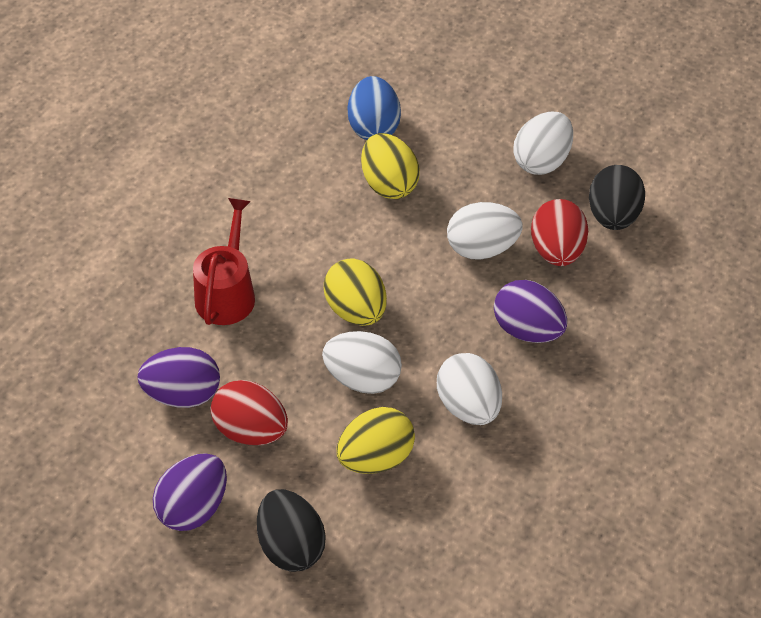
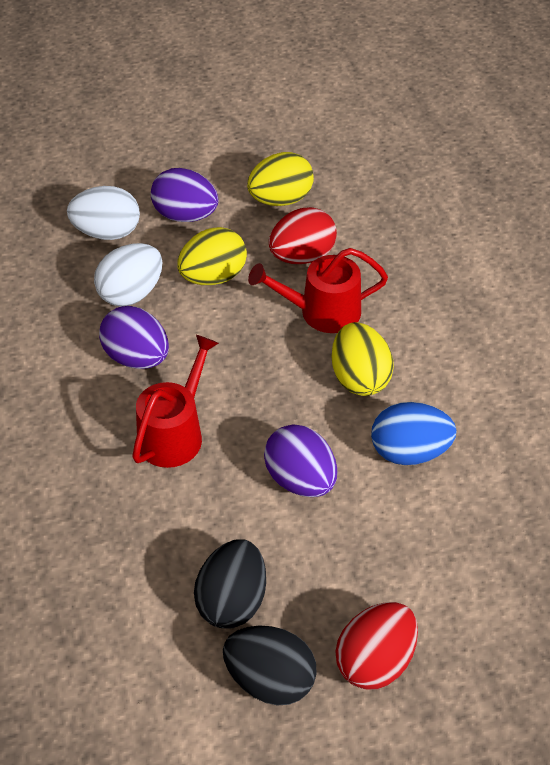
red watering can: 1 -> 2
white egg: 4 -> 2

